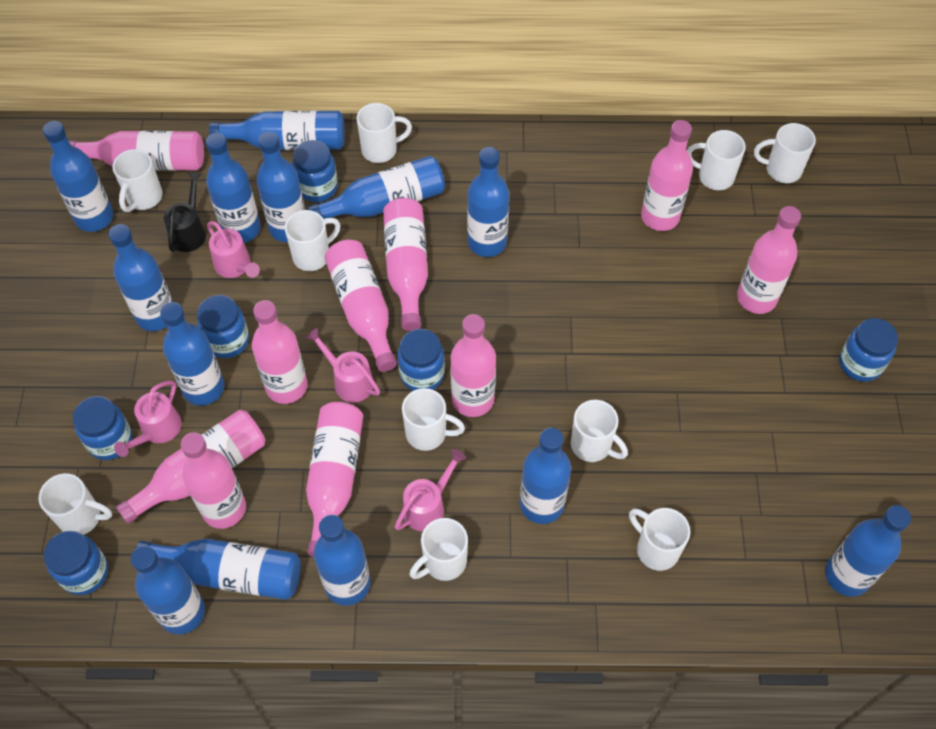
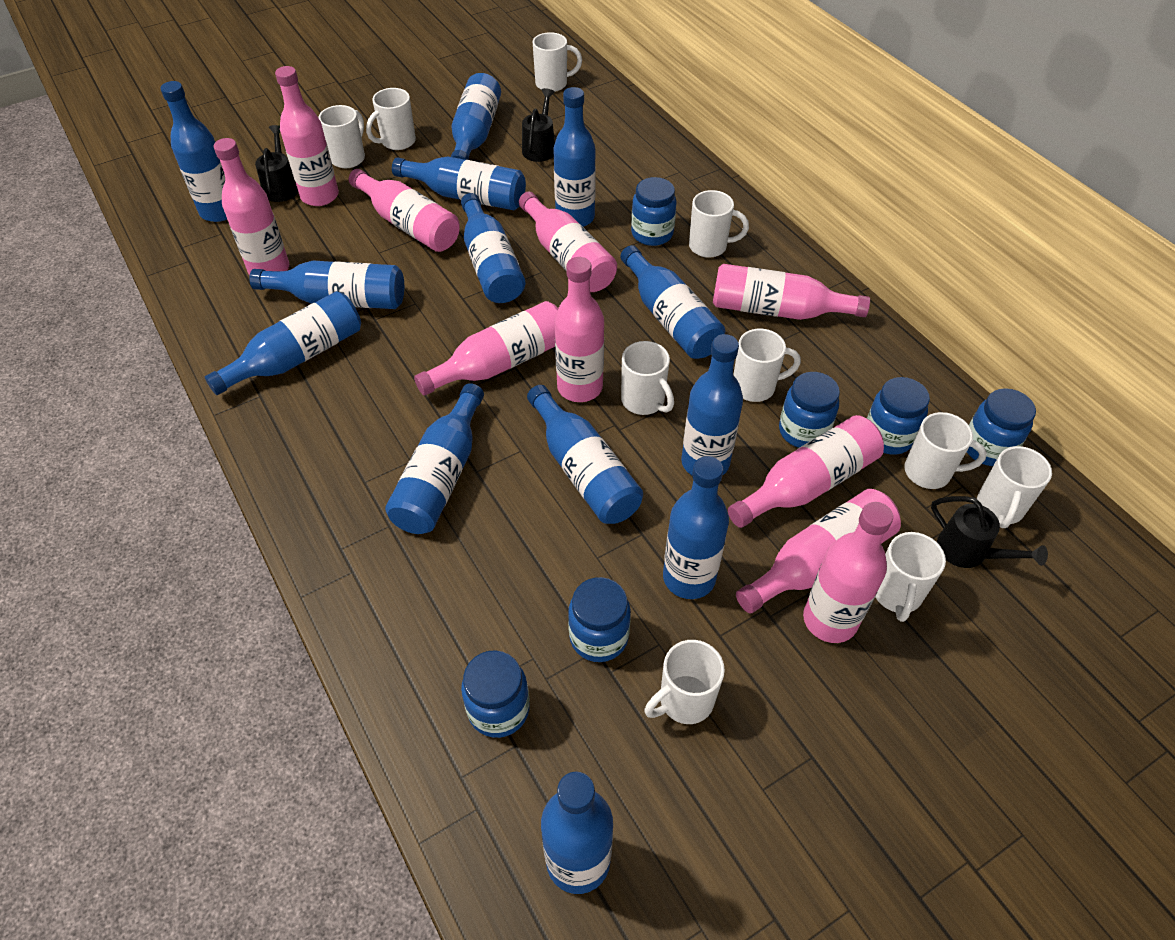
black watering can: 1 -> 3
pink watering can: 4 -> 0

